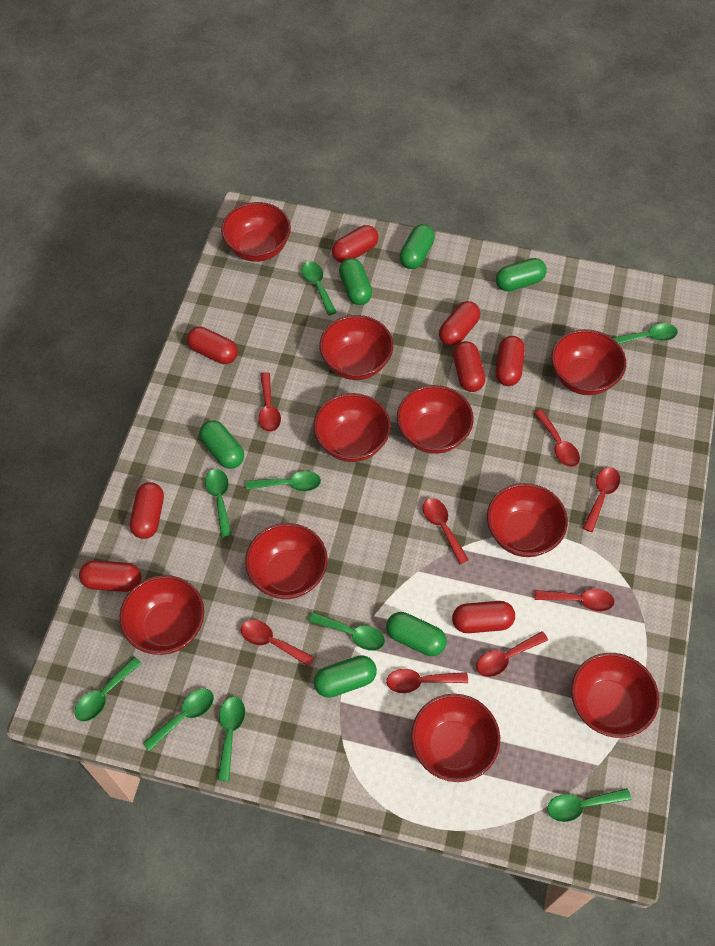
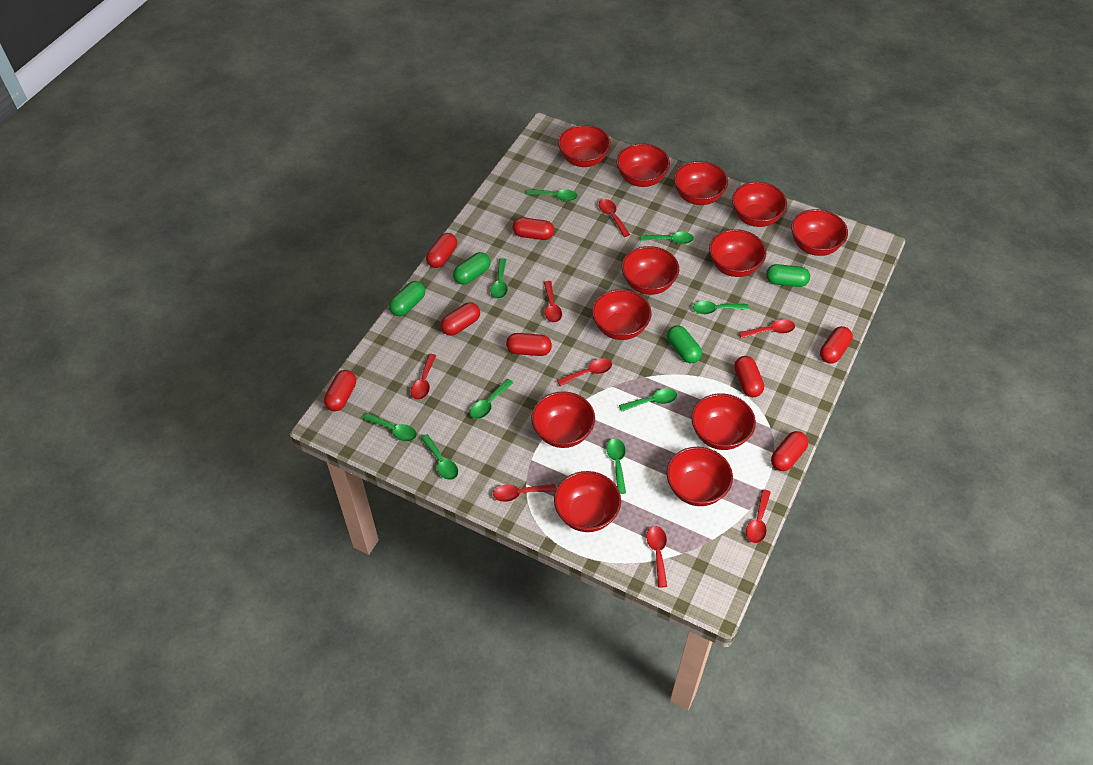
green capsule: 6 -> 4
red bowl: 10 -> 12

